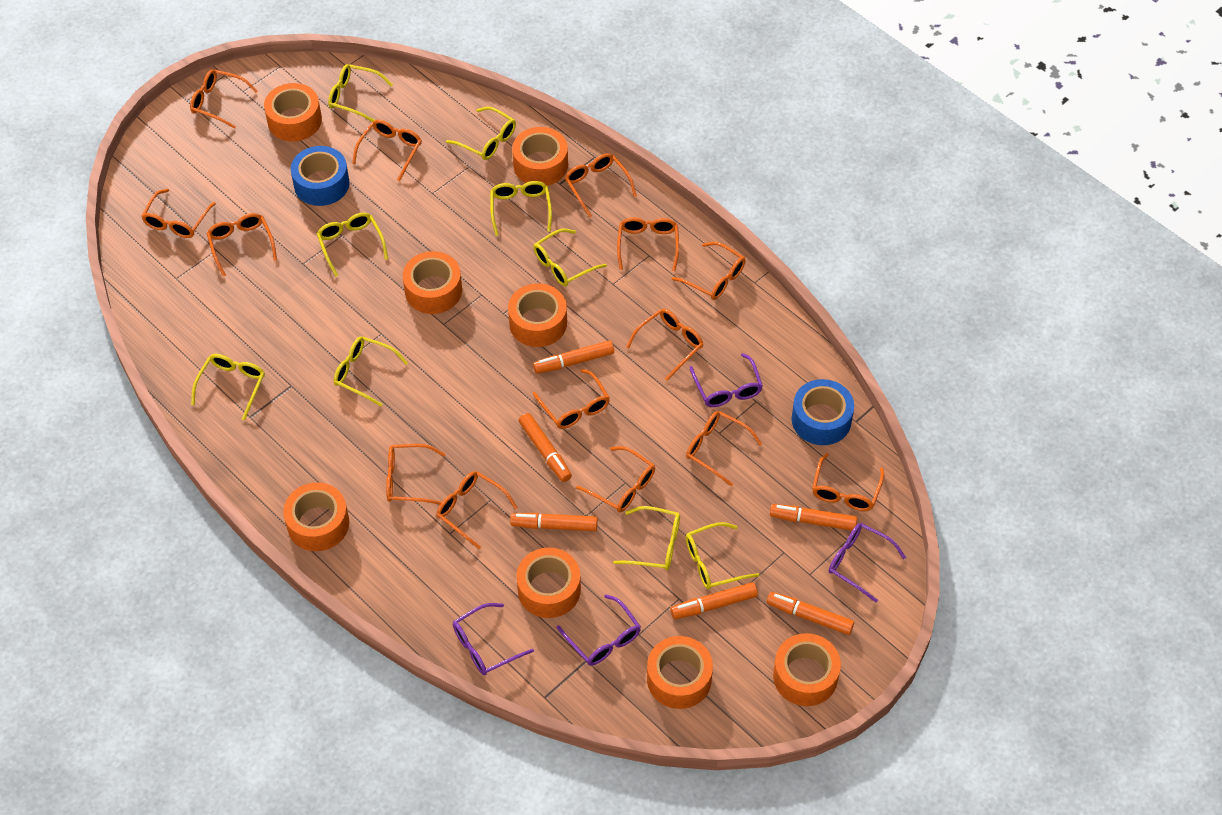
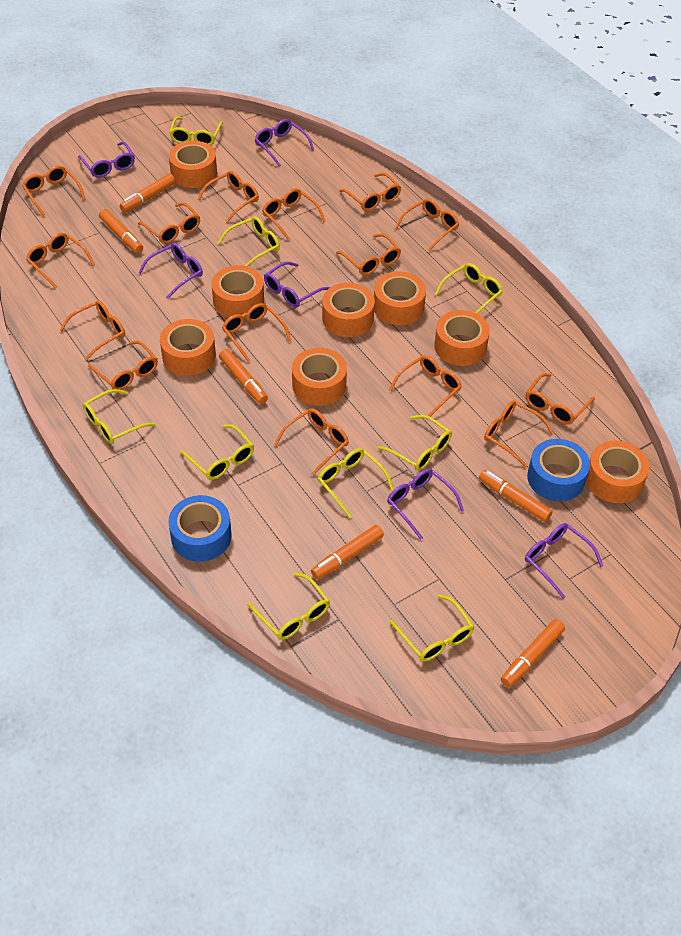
orange glasses: 14 -> 15
purple glasses: 4 -> 6

